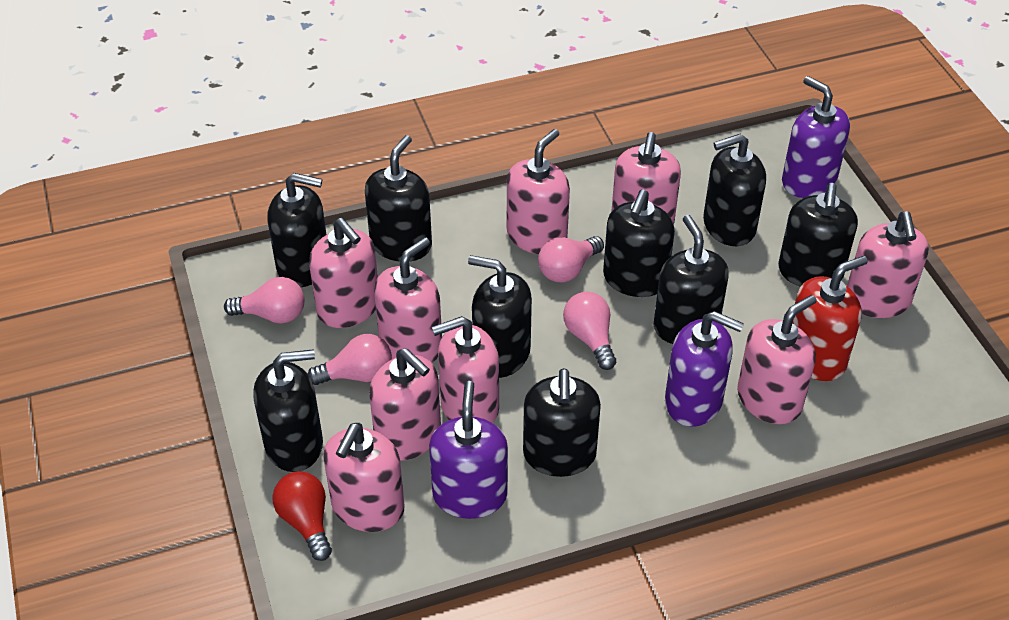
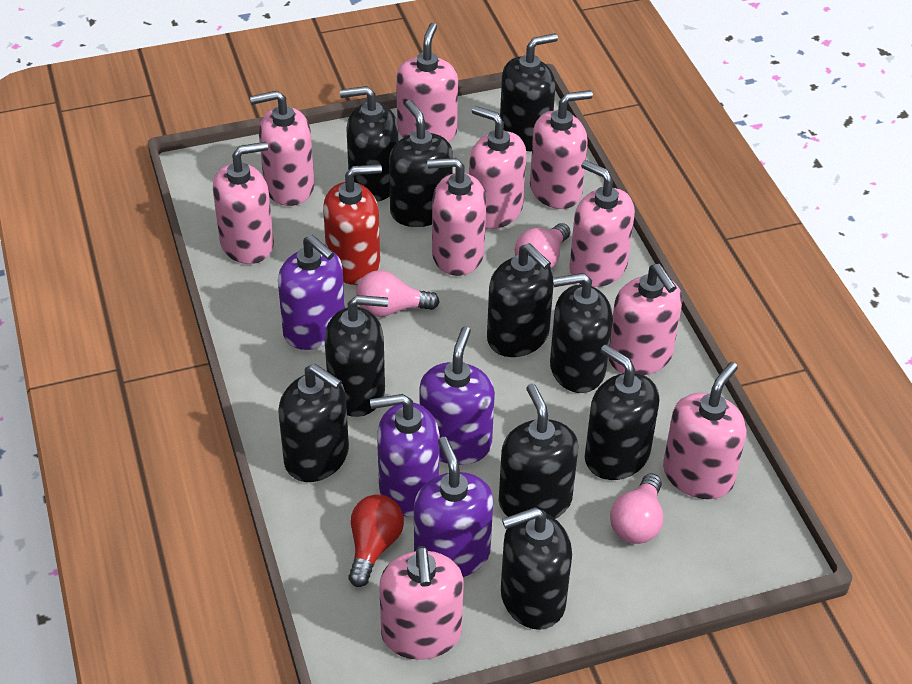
black soap dispenser: 9 -> 10
pink light bulb: 4 -> 3
pink soap dispenser: 9 -> 10
purple soap dispenser: 3 -> 4

